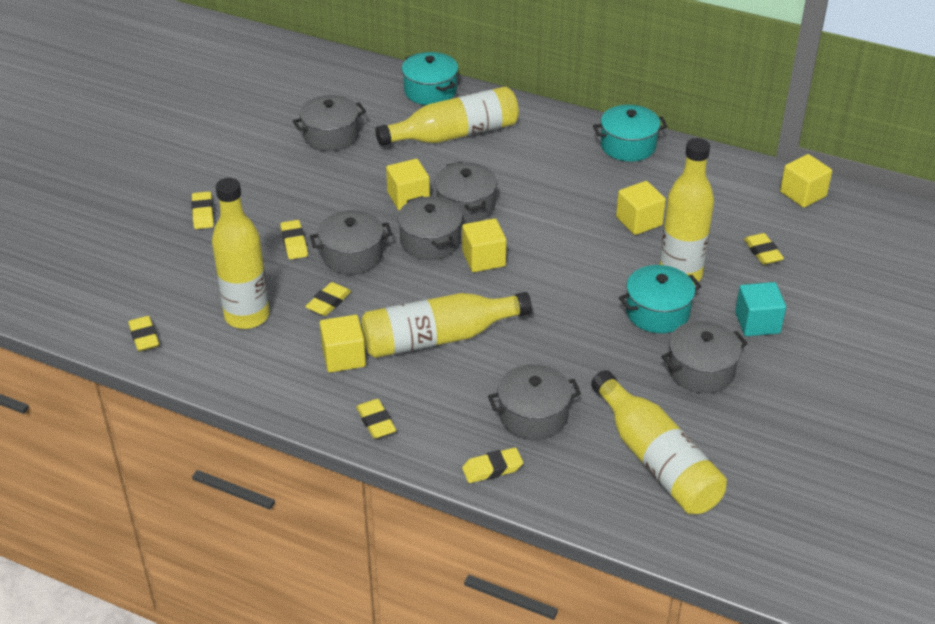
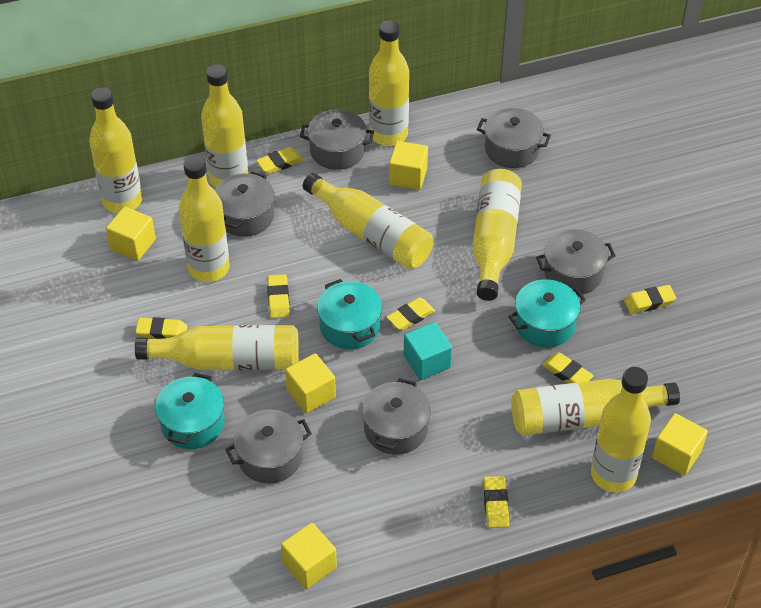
yellow bottle: 5 -> 9

